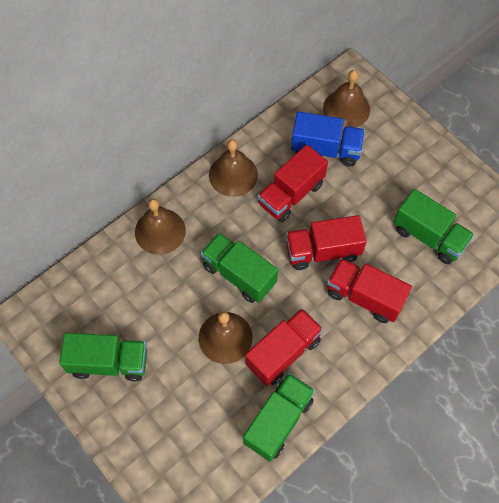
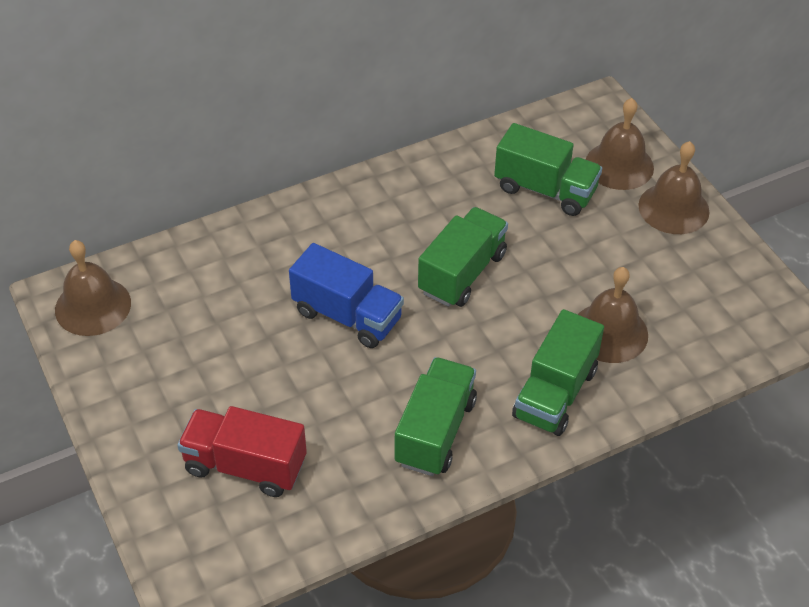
red truck: 4 -> 1

